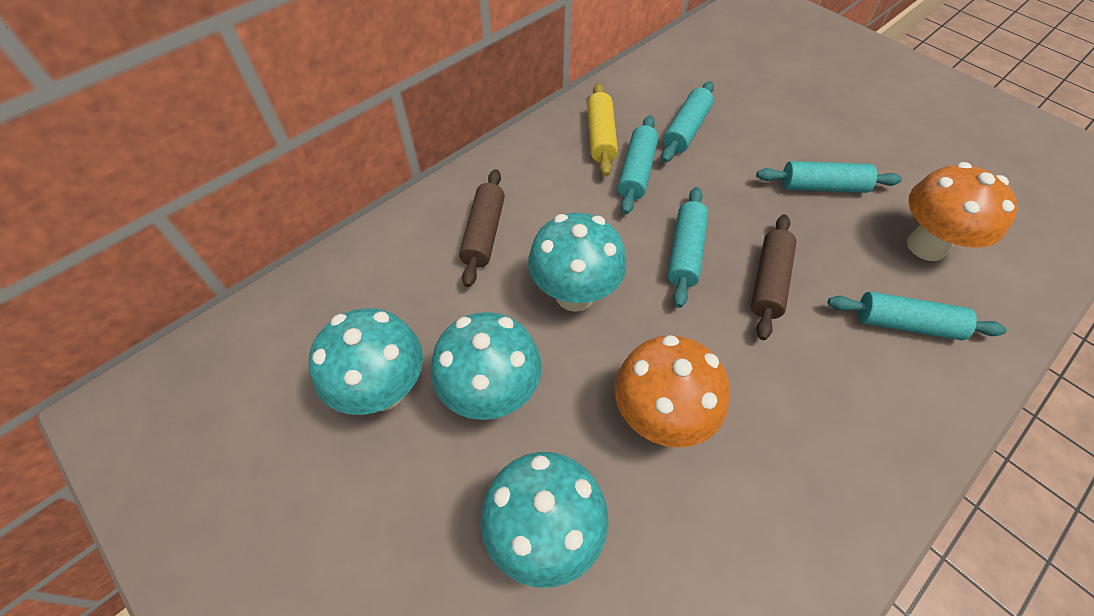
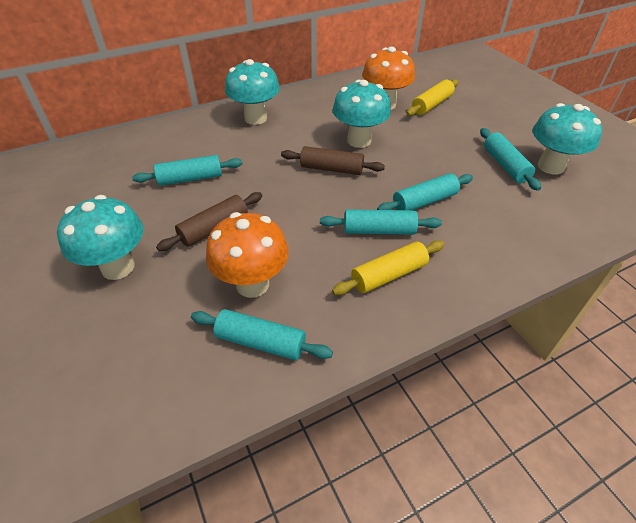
yellow rolling pin: 1 -> 2

